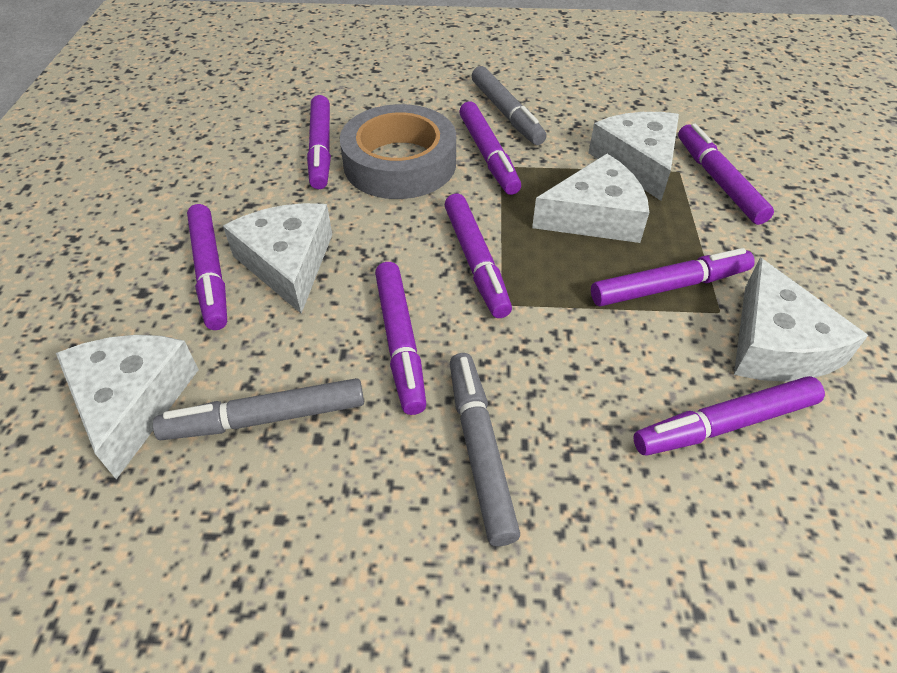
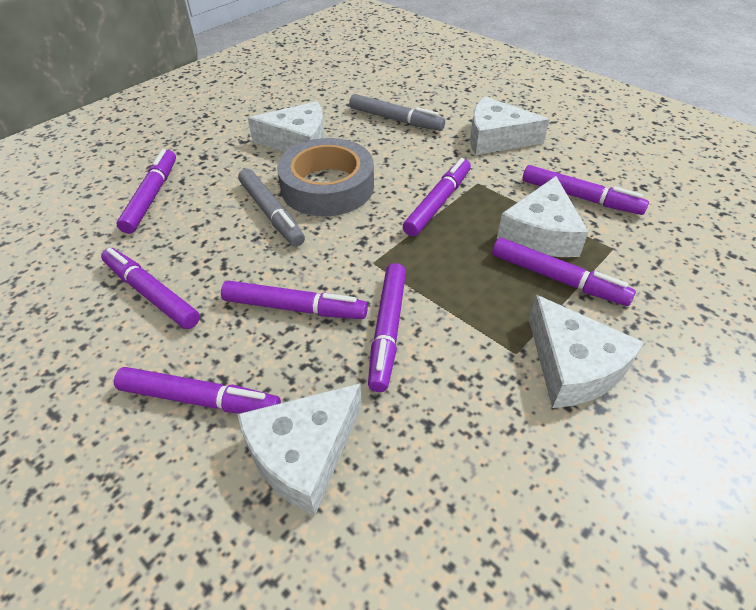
grey marker: 3 -> 2

